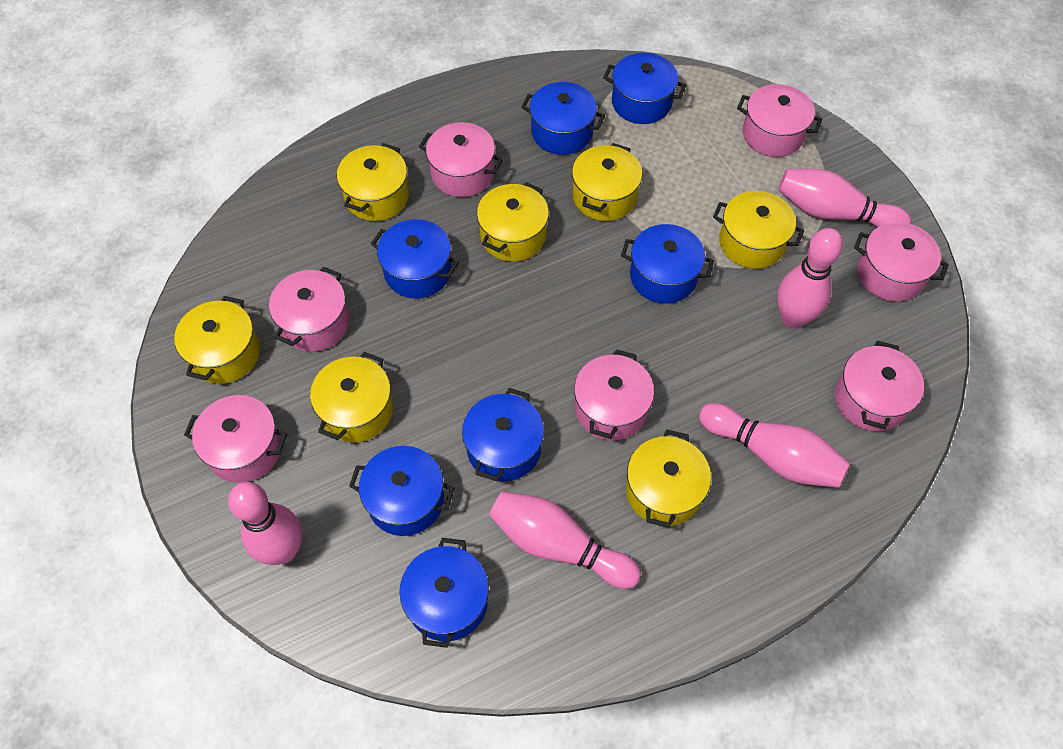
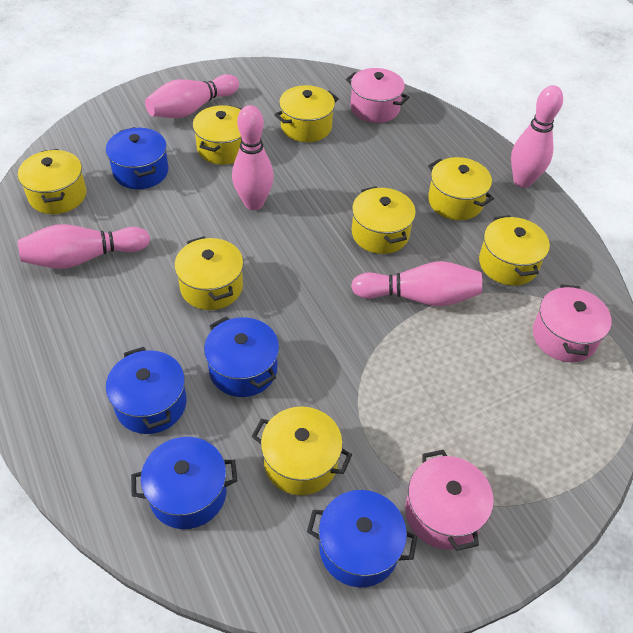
blue pot: 7 -> 5
pink pot: 7 -> 3
yellow pot: 7 -> 8

